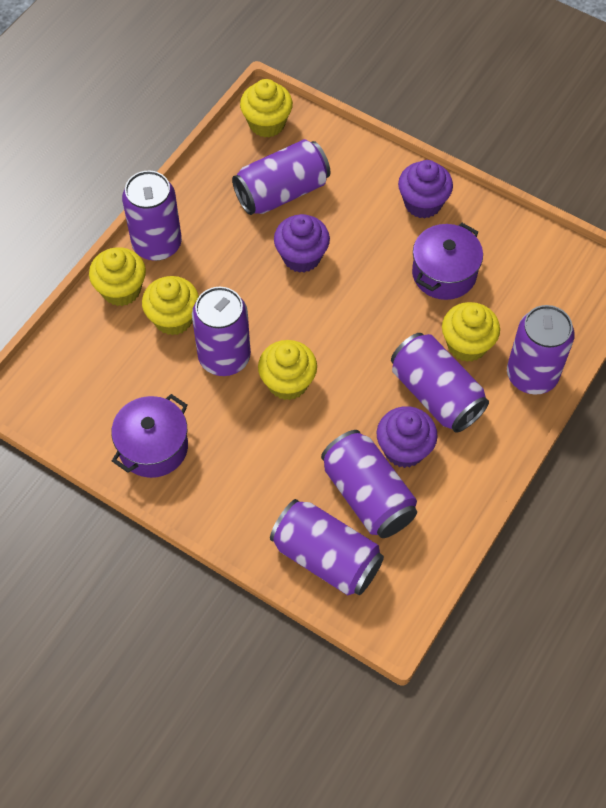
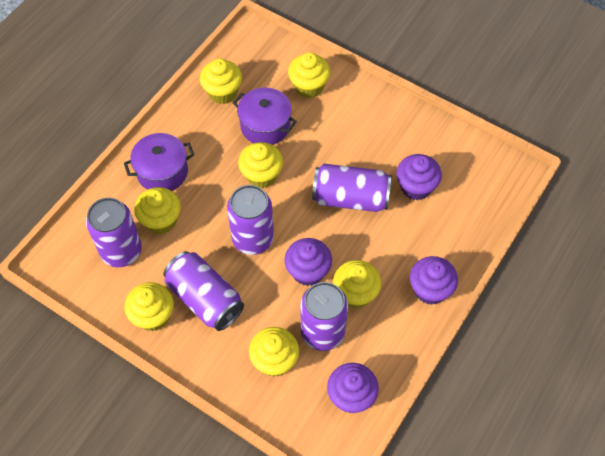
purple can: 7 -> 5
purple cupcake: 3 -> 4
yellow cupcake: 5 -> 7

